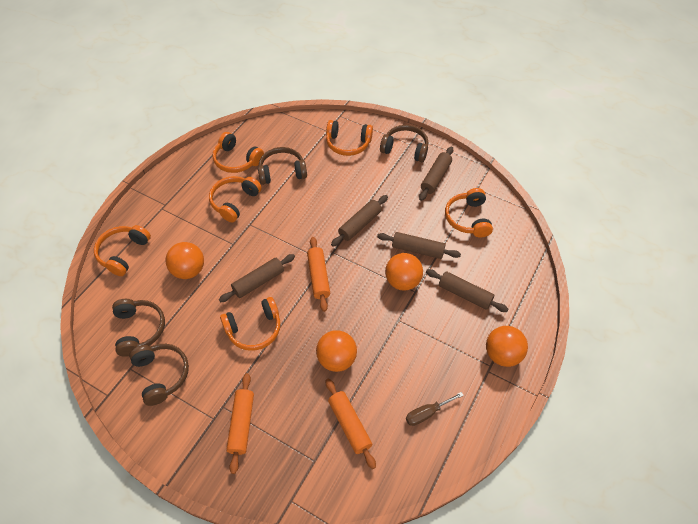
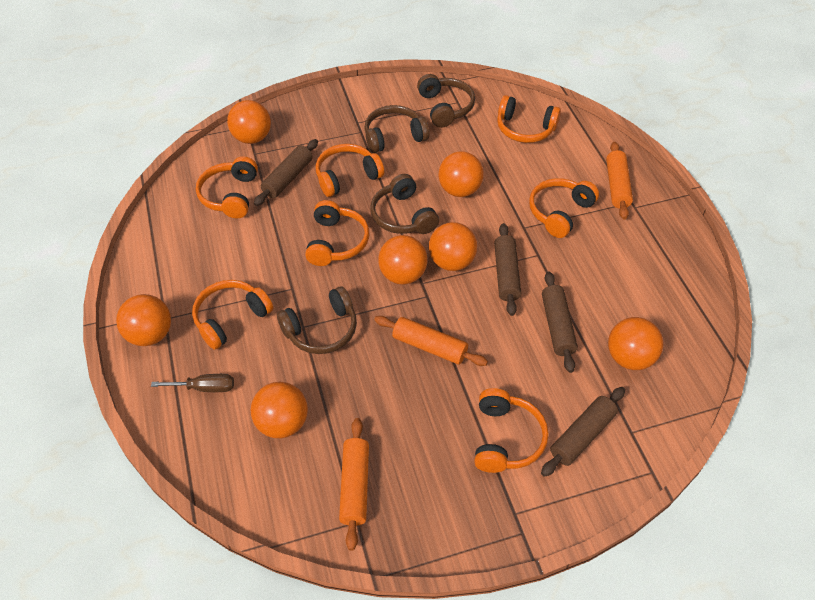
brown rolling pin: 5 -> 4
orange ball: 4 -> 7
orange headphones: 6 -> 7

